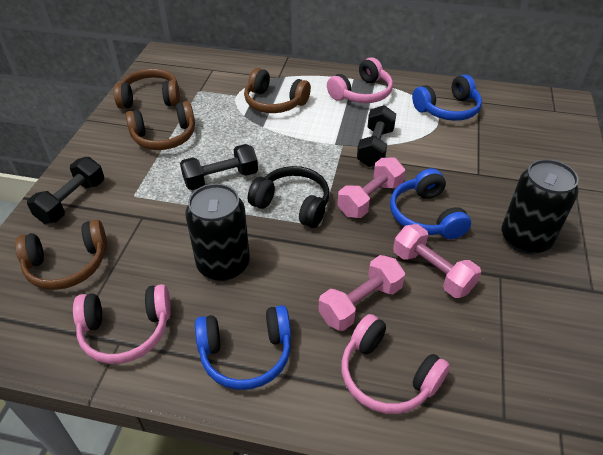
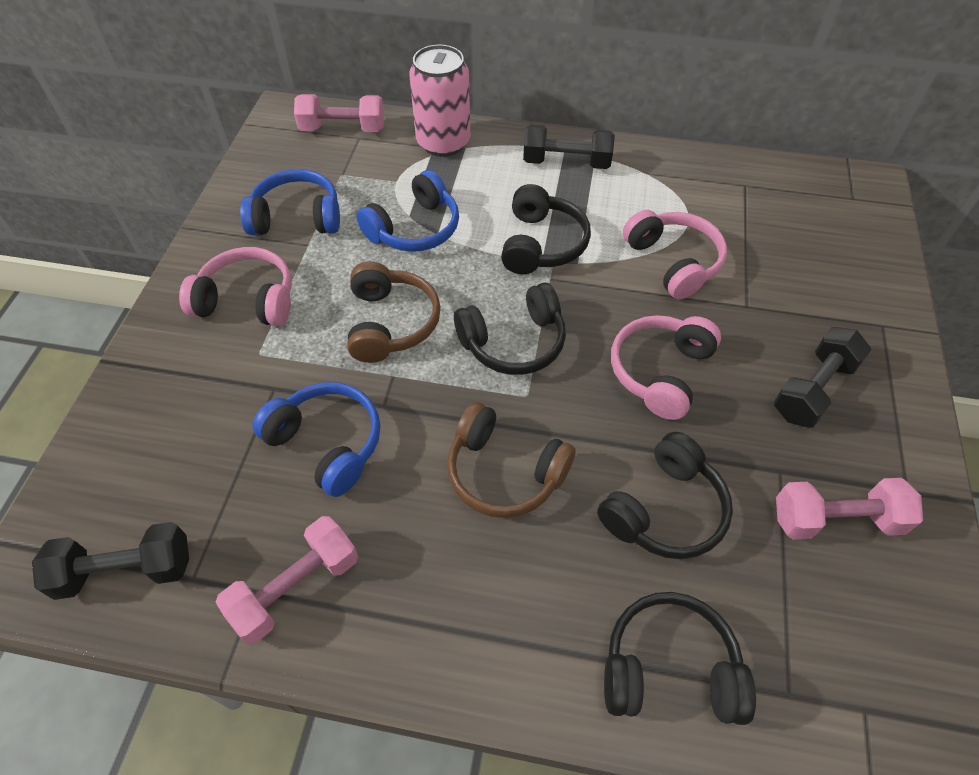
black can: 2 -> 0
black headphones: 1 -> 4
brown headphones: 4 -> 2
pink can: 0 -> 1

